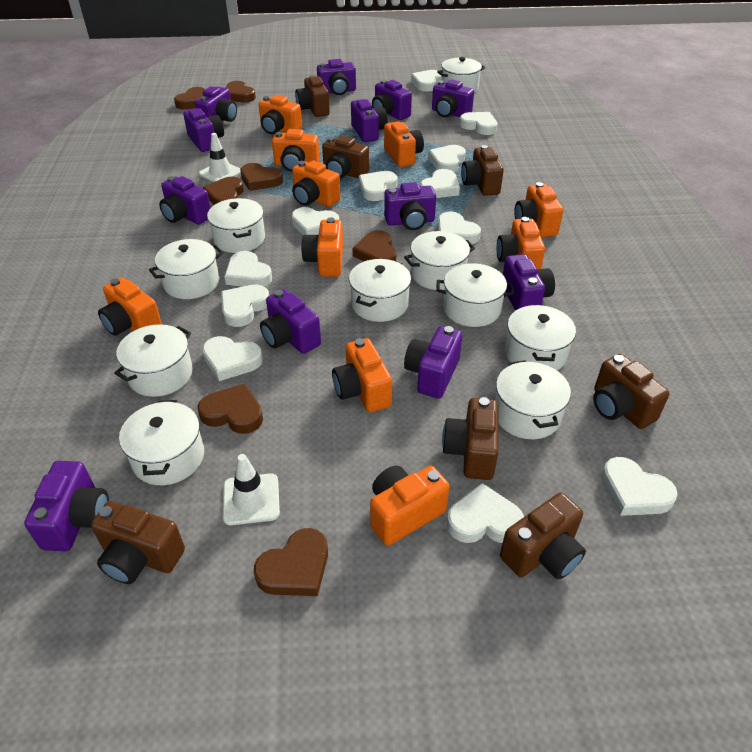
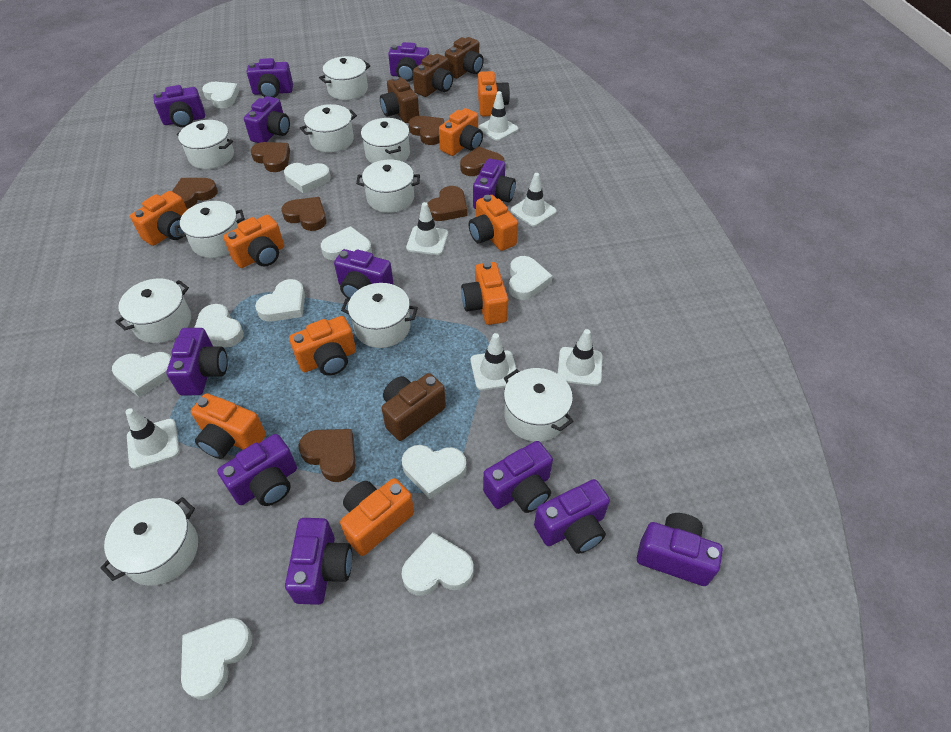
brown camera: 7 -> 4
orange camera: 10 -> 9
white heart: 12 -> 10
white traffic cone: 2 -> 6

